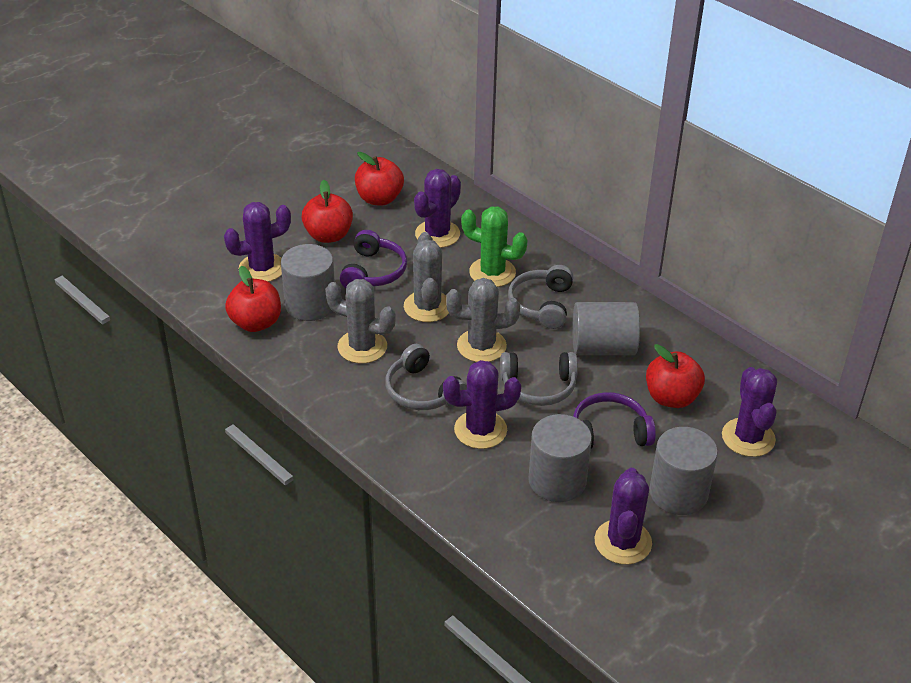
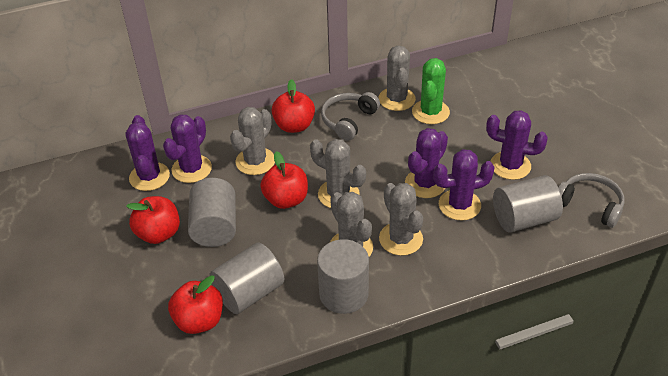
grey cactus: 3 -> 5
grey headphones: 3 -> 2
purple headphones: 2 -> 0

